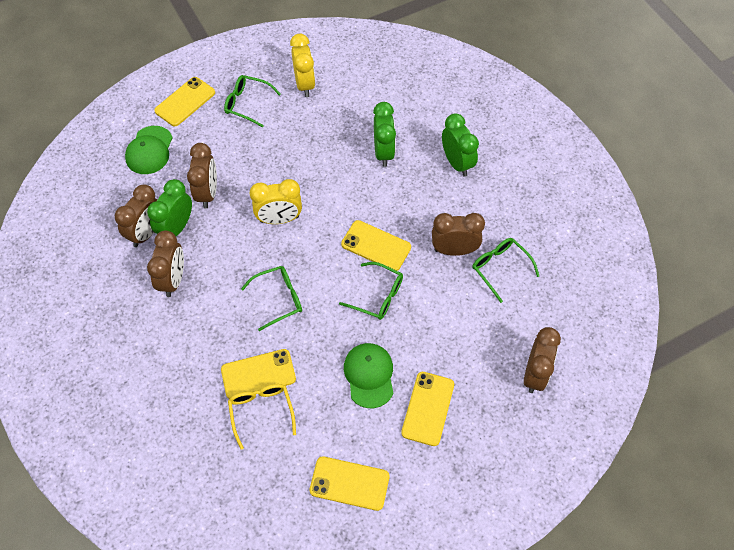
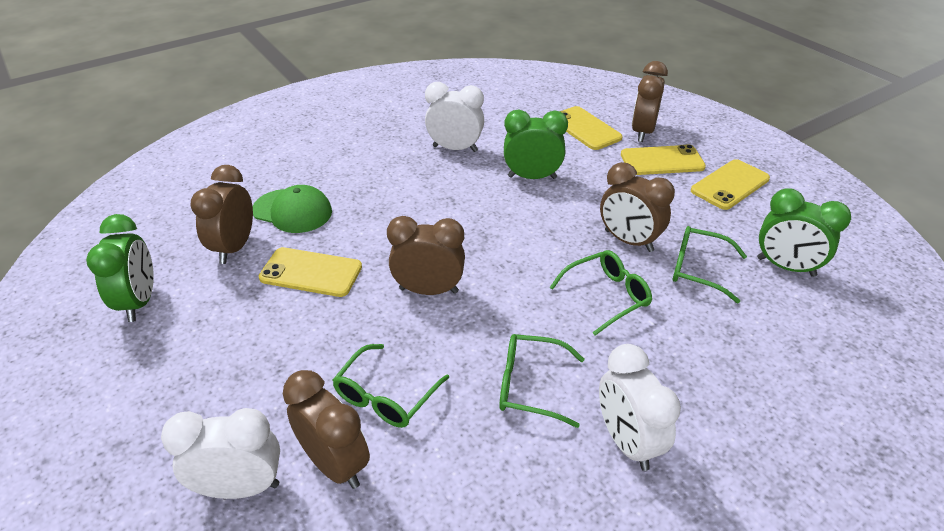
green cap: 2 -> 1
white clock: 0 -> 3
yellow clock: 2 -> 0
yellow glasses: 1 -> 0
yellow phone: 5 -> 4

